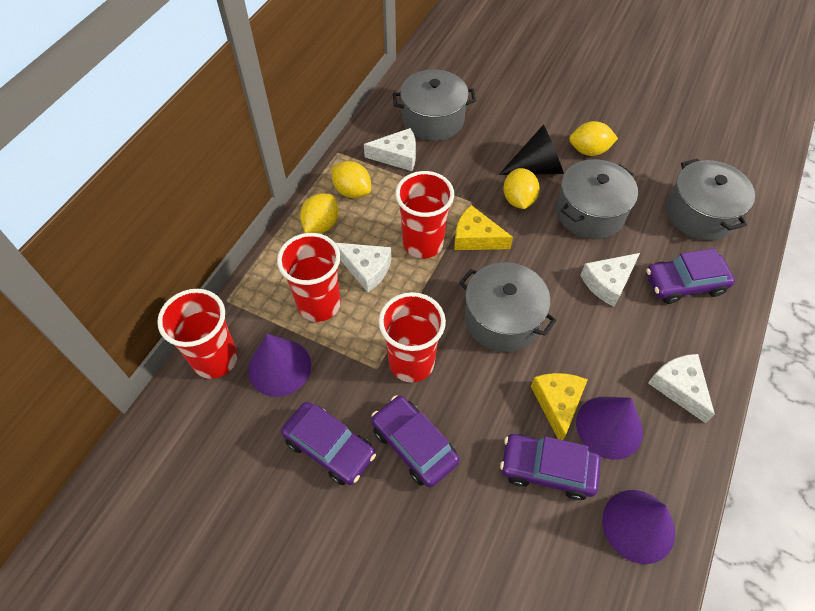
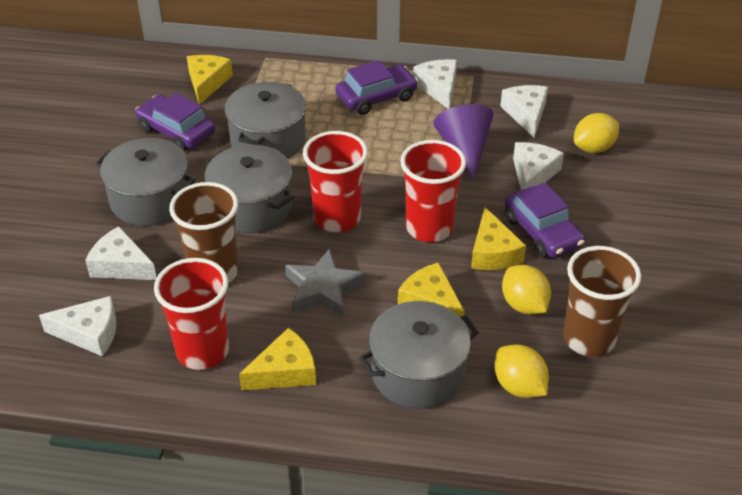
black cone: 1 -> 0
brown cup: 0 -> 2
grey star: 0 -> 1
purple car: 4 -> 3
purple cone: 3 -> 1
red cup: 4 -> 3
white cheese: 4 -> 5
yellow cheese: 2 -> 4
yellow lemon: 4 -> 3

